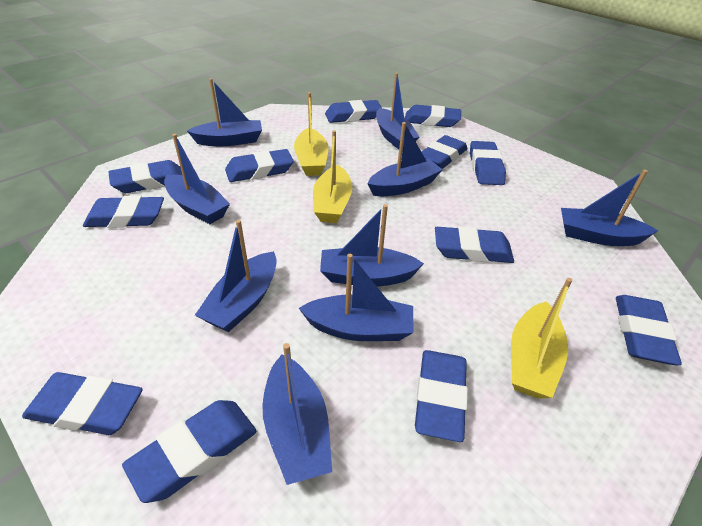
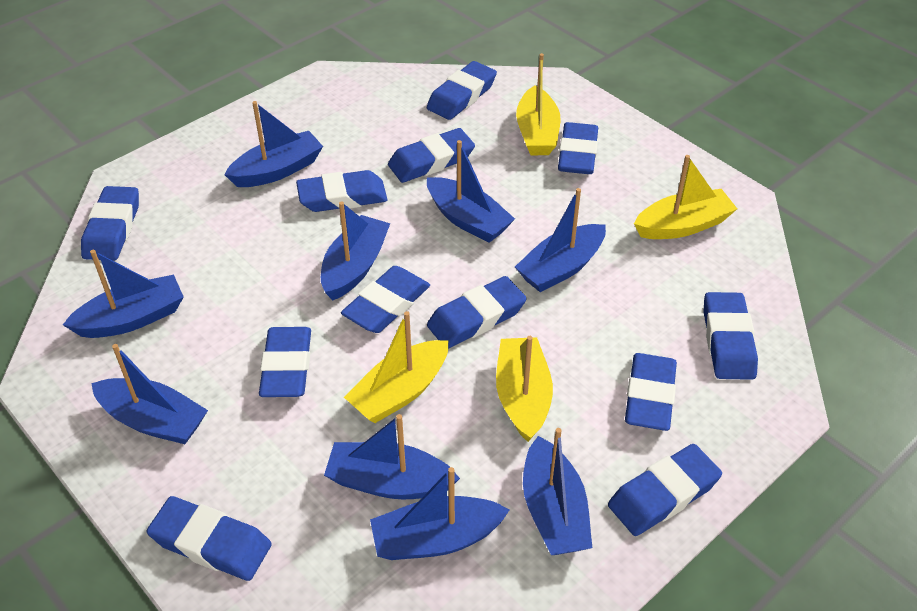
yellow boat: 3 -> 4

